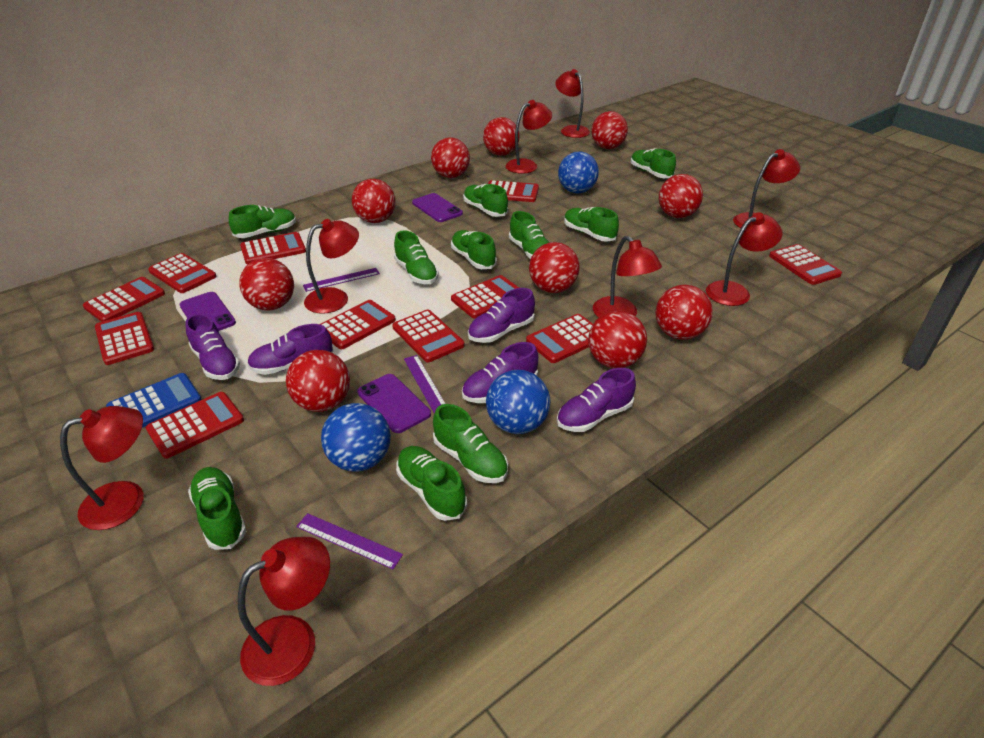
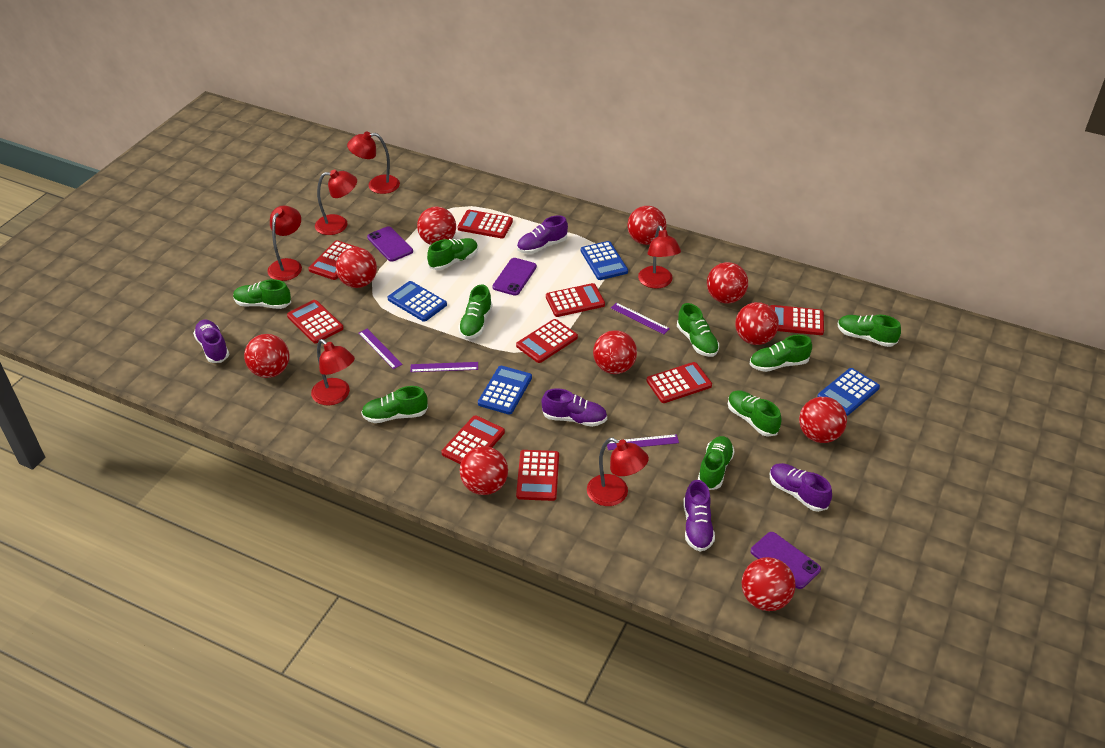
blue ball: 3 -> 0
blue calculator: 1 -> 4
green shoe: 10 -> 9
purple ruler: 3 -> 4
red calculator: 11 -> 9
red lamp: 8 -> 6

